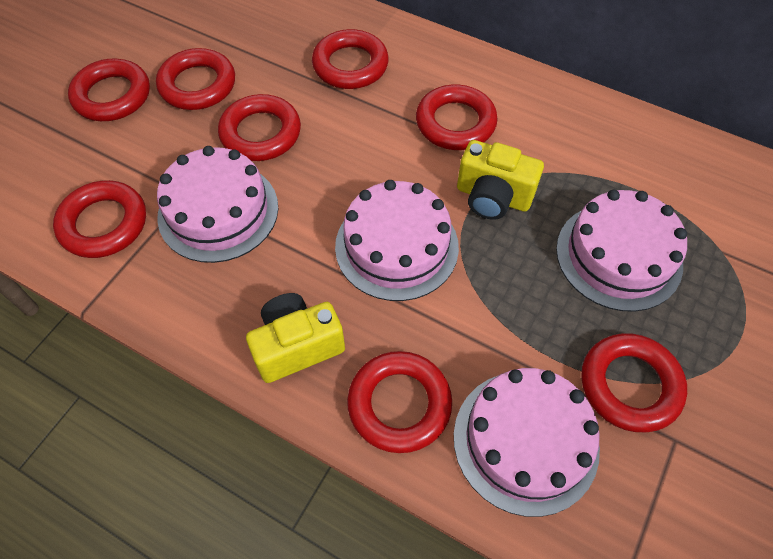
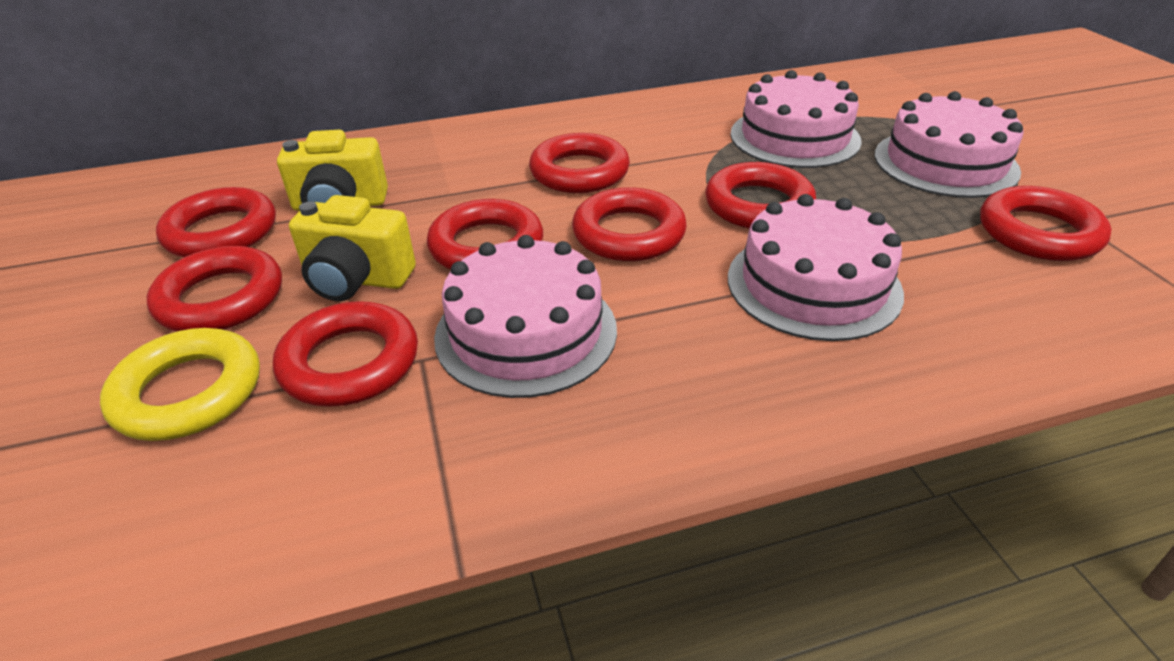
yellow ring: 0 -> 1

